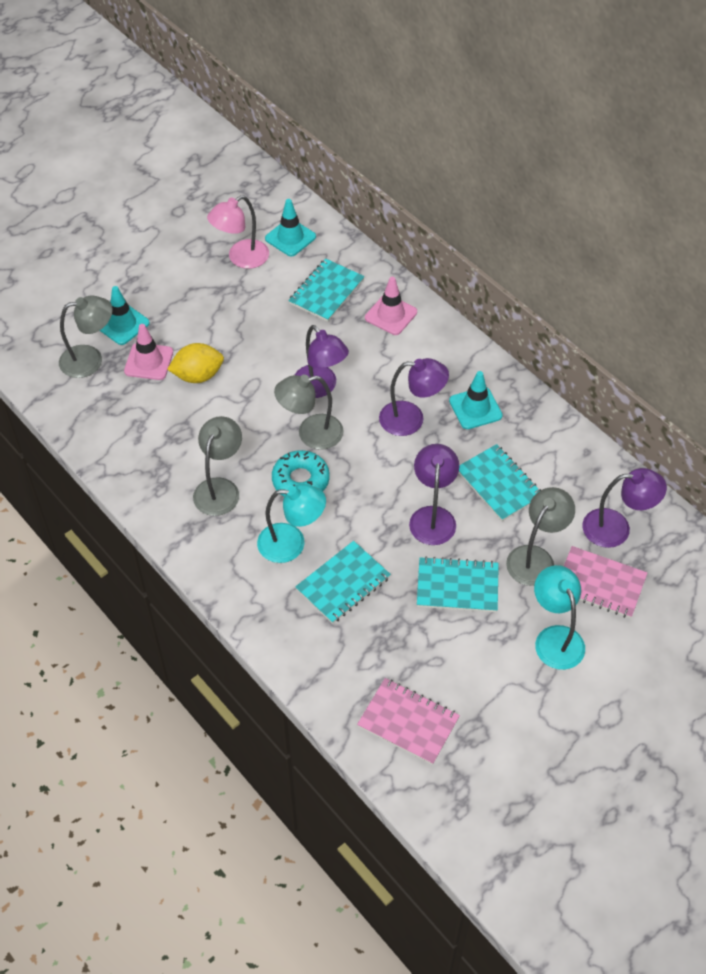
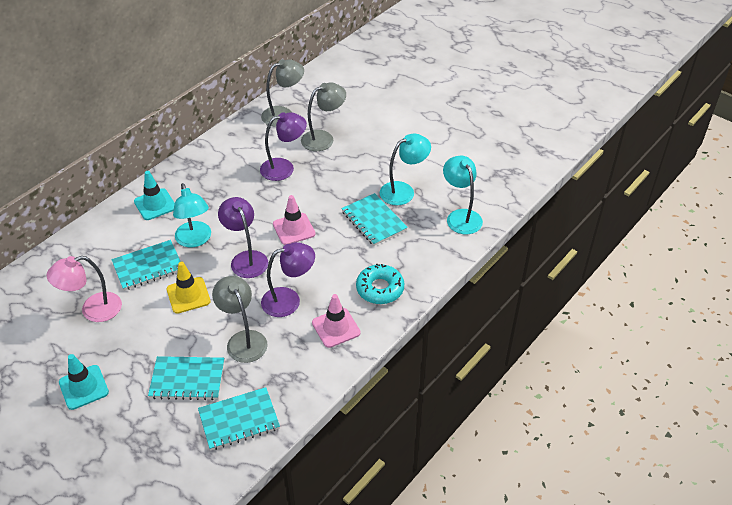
grey lamp: 4 -> 3
pink notebook: 2 -> 0
purple lamp: 4 -> 3
turquoise lamp: 2 -> 3
turquoise traffic cone: 3 -> 2
yellow lemon: 1 -> 0
yellow traffic cone: 0 -> 1

